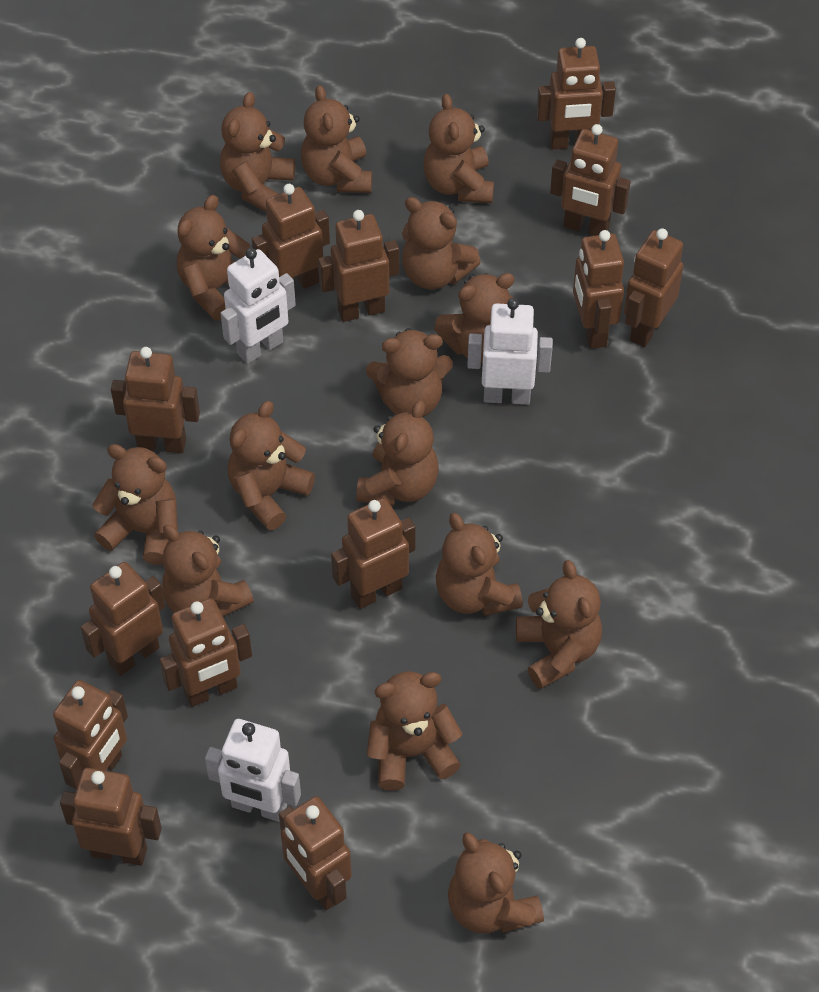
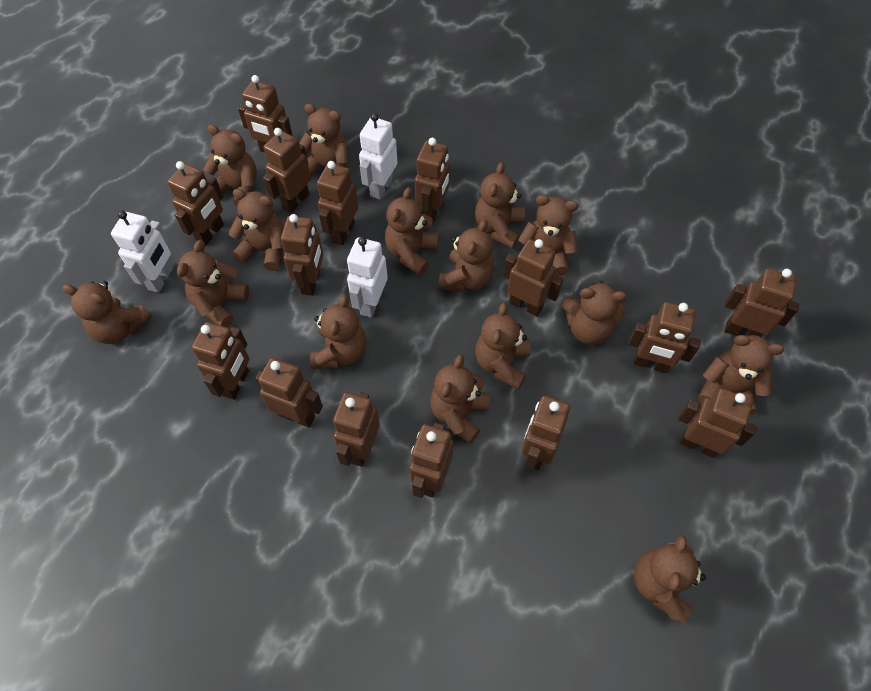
brown robot: 13 -> 15

